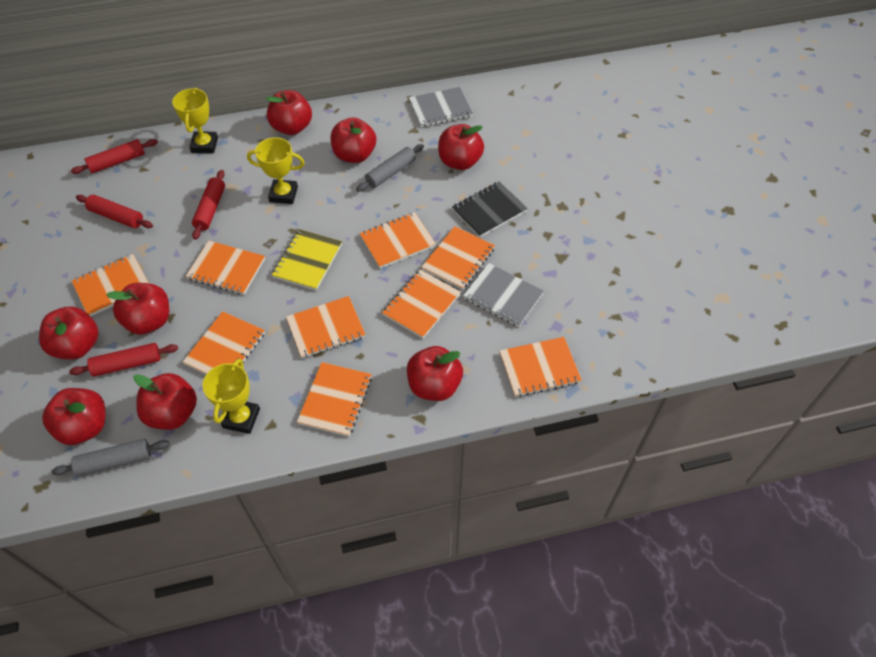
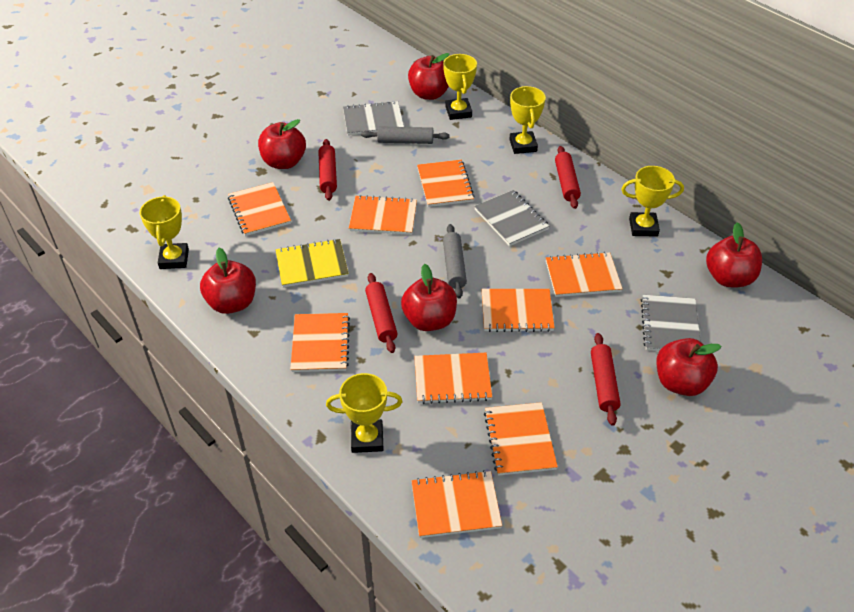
black notebook: 1 -> 0
grey notebook: 2 -> 3
red apple: 8 -> 6
yellow trophy: 3 -> 5

